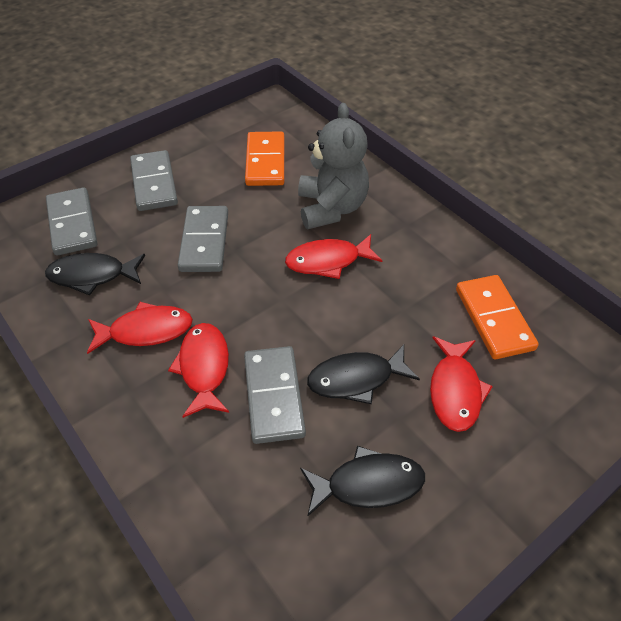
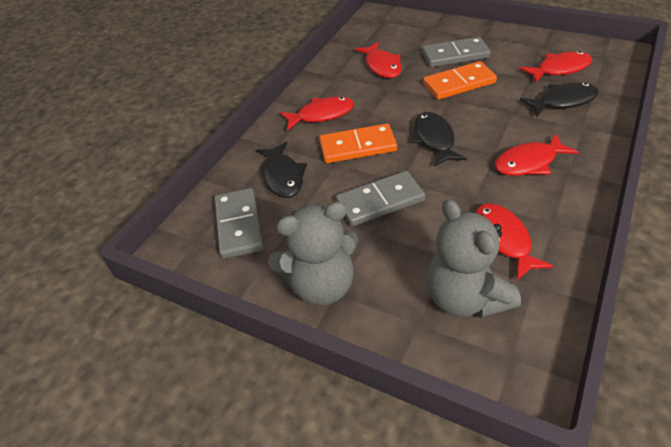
grey domino: 4 -> 3
grey teddy bear: 1 -> 2
red fish: 4 -> 5

